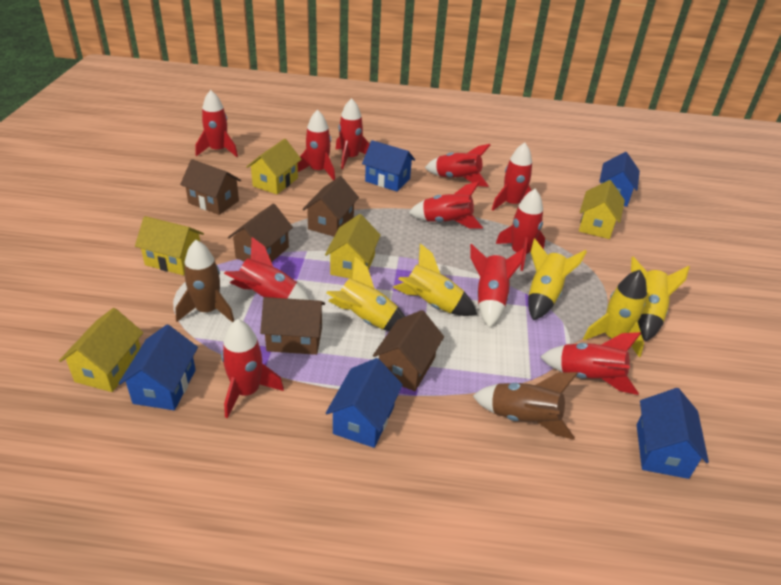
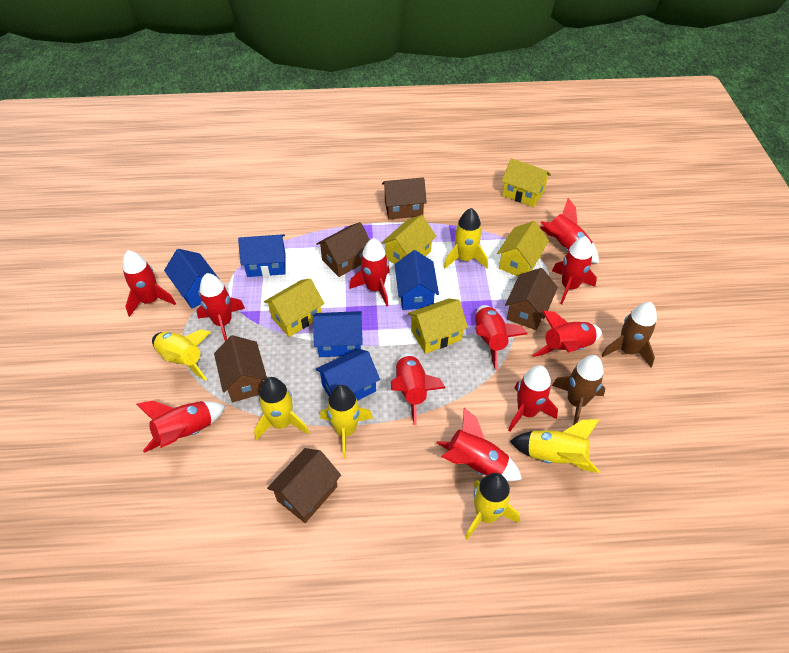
yellow rocket: 5 -> 6

